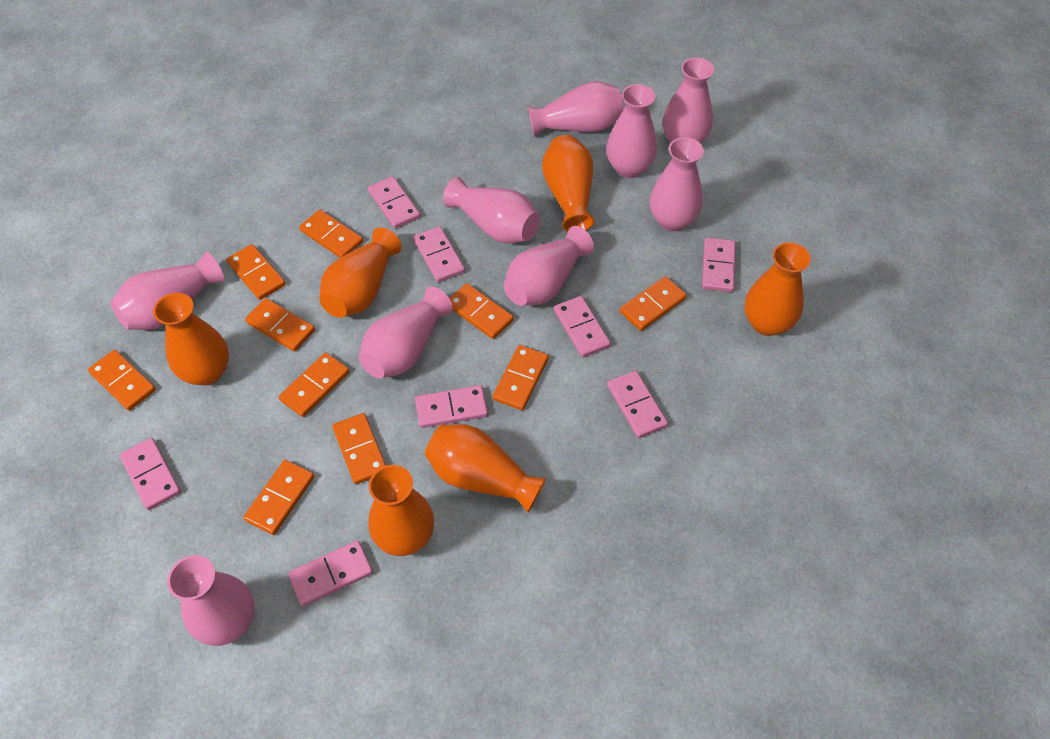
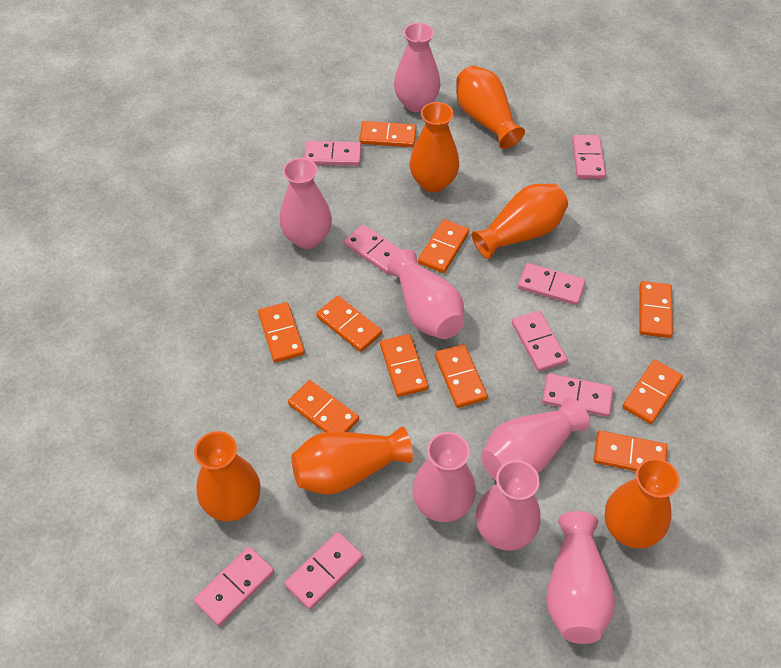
pink vase: 9 -> 7

